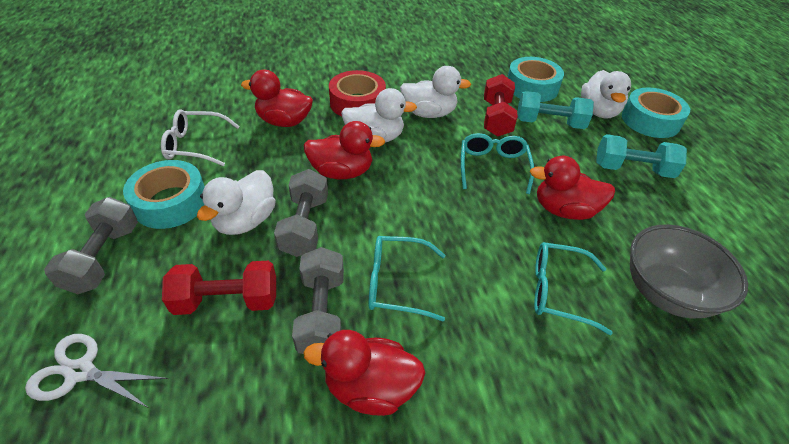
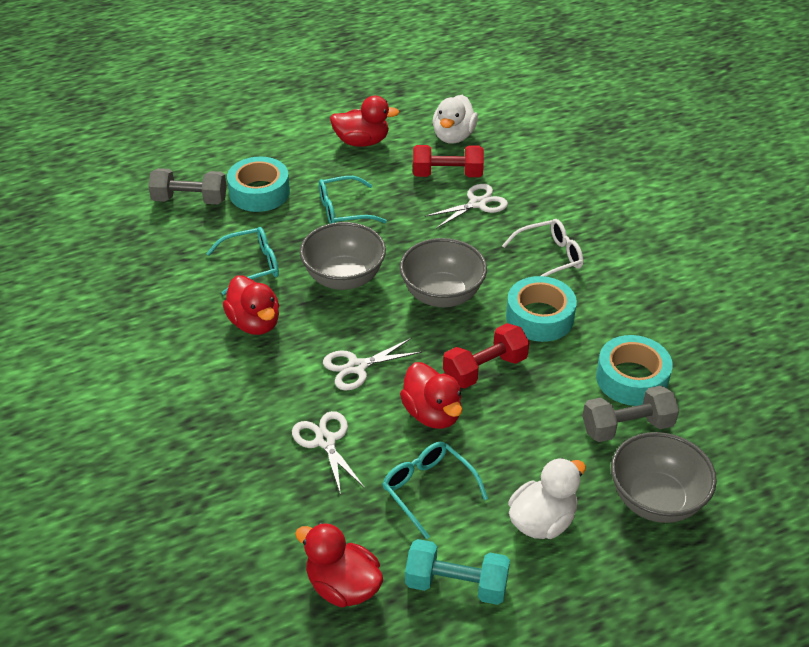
grey bowl: 1 -> 3
grey dumbbell: 3 -> 2
red tape: 1 -> 0
turquoise dumbbell: 2 -> 1
white duck: 4 -> 2
white scissors: 1 -> 3

